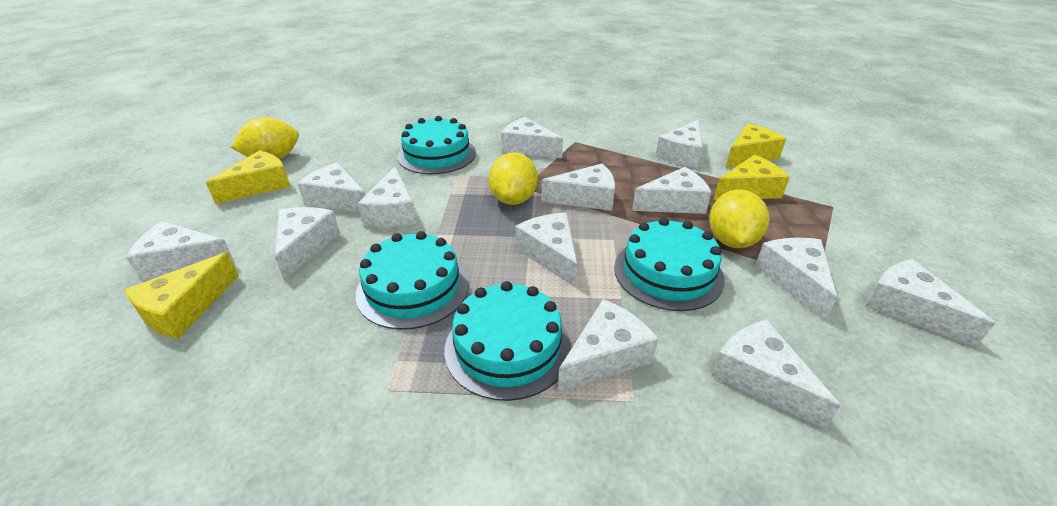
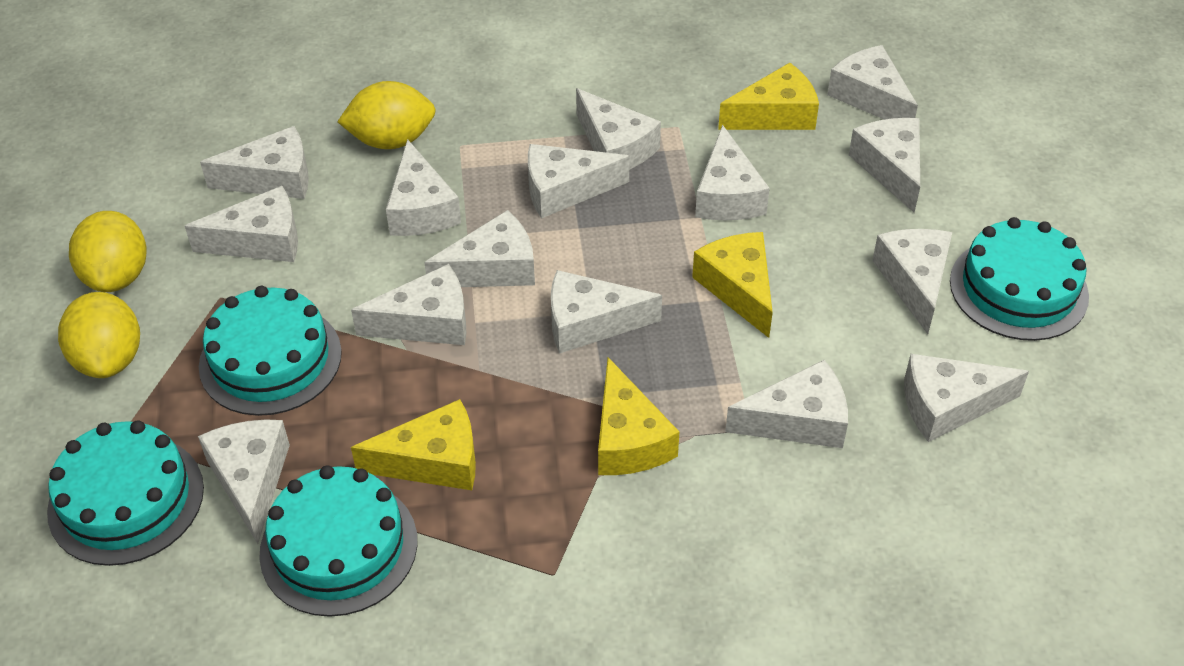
white cheese: 13 -> 15

